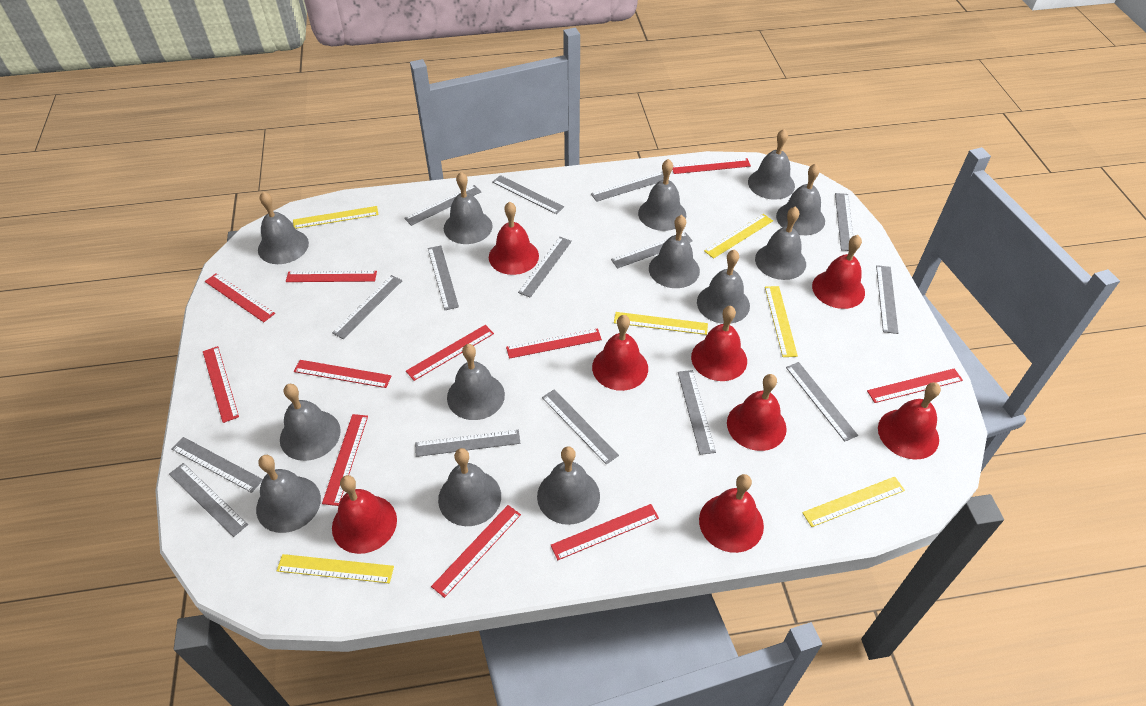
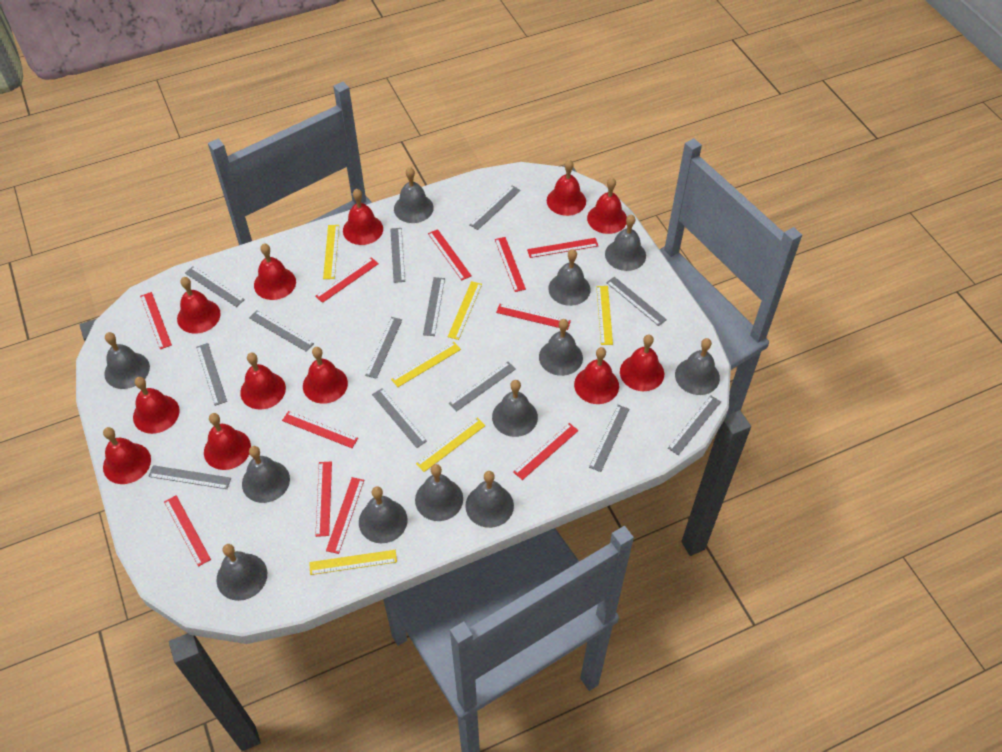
grey bell: 13 -> 12
grey ruler: 15 -> 13
red bell: 8 -> 12

